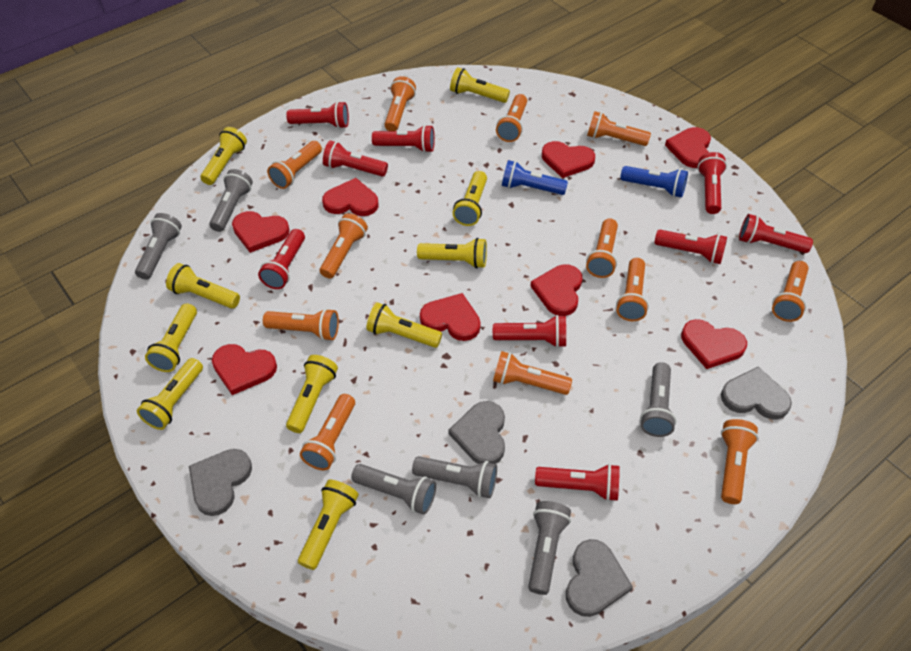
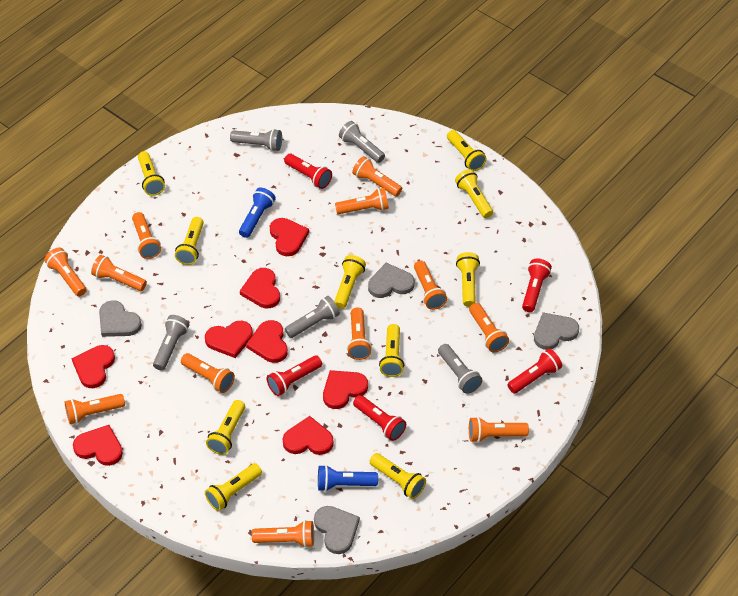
grey flashlight: 6 -> 5
red flashlight: 9 -> 5

